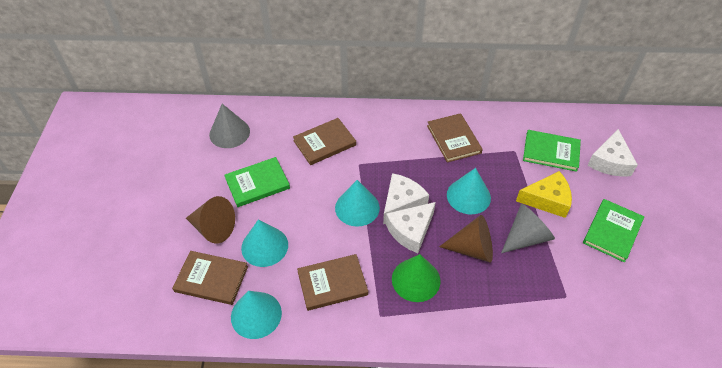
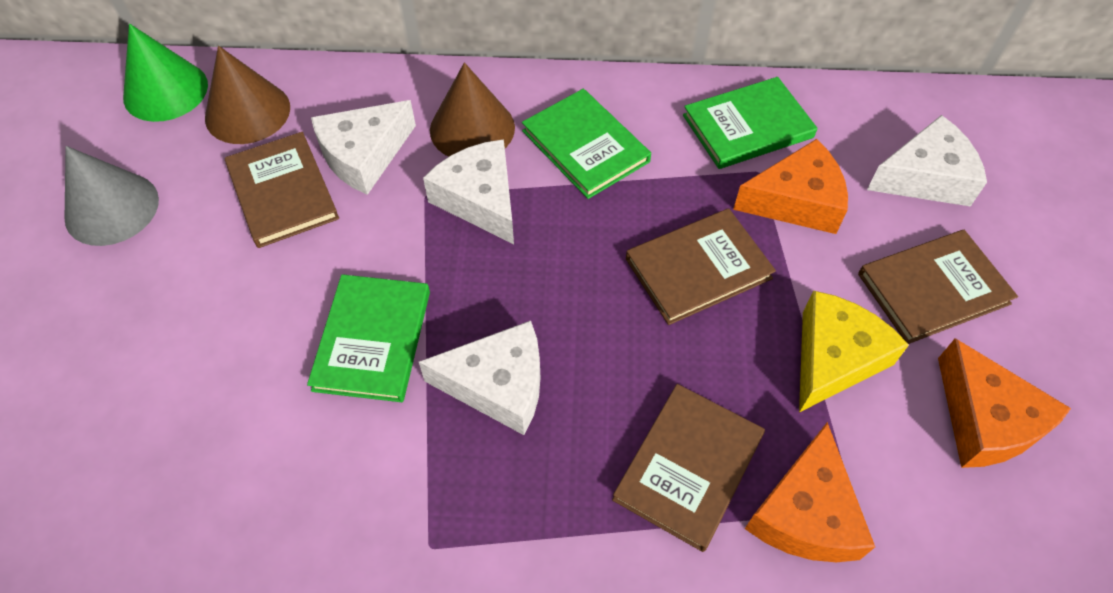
grey cone: 2 -> 1
orange cheese: 0 -> 3
turquoise cone: 4 -> 0
white cheese: 3 -> 4

